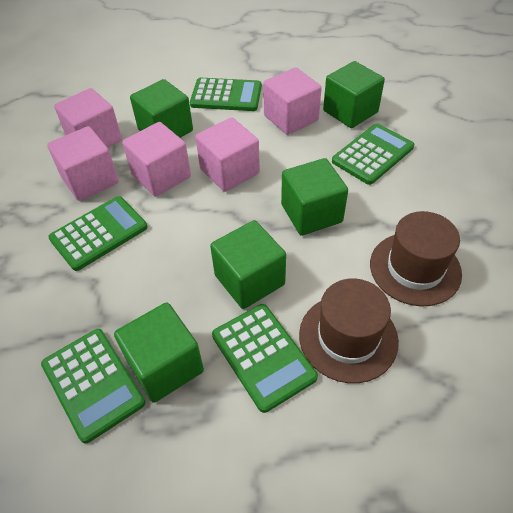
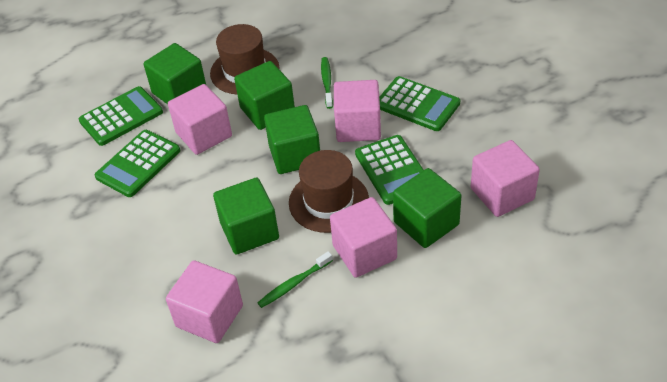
green calculator: 5 -> 4
green toothbrush: 0 -> 2

